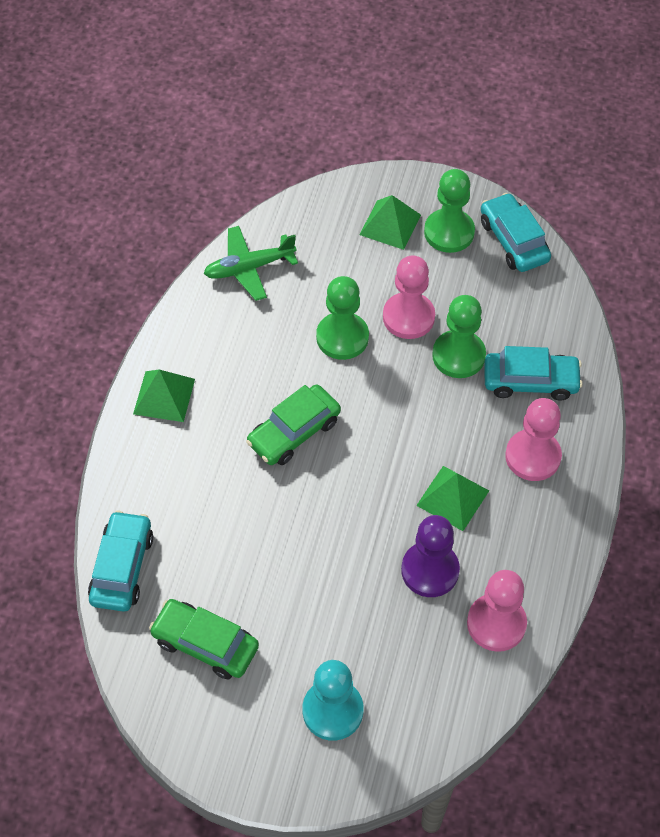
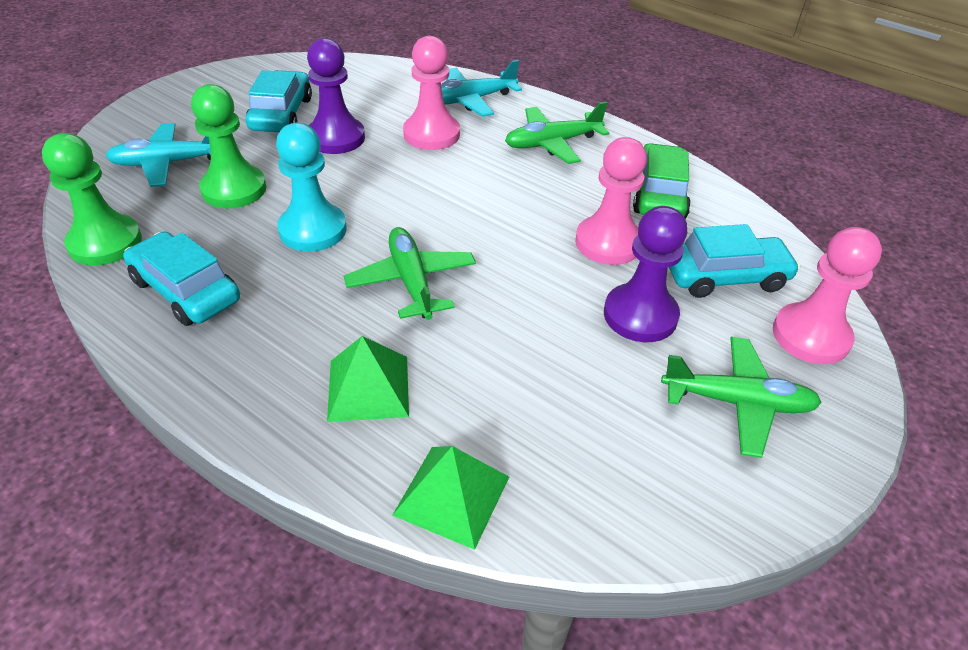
green car: 2 -> 1
green pawn: 3 -> 2
green plane: 1 -> 3
green pyramid: 3 -> 2
purple pawn: 1 -> 2
turquoise plane: 0 -> 2

